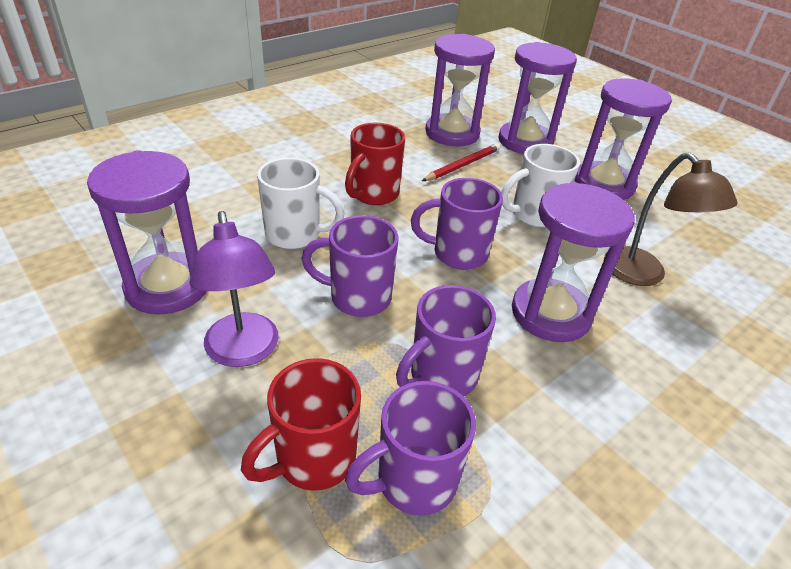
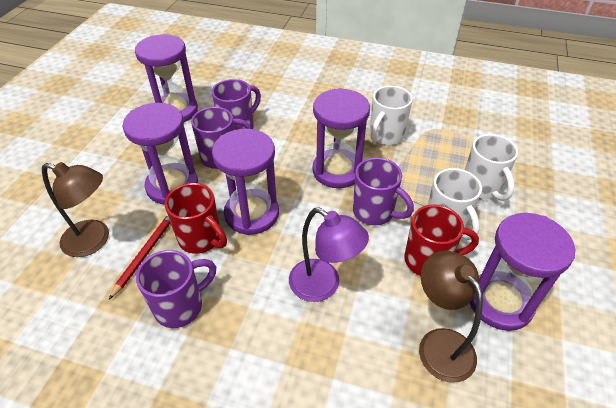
brown lamp: 1 -> 2
white mug: 2 -> 3

